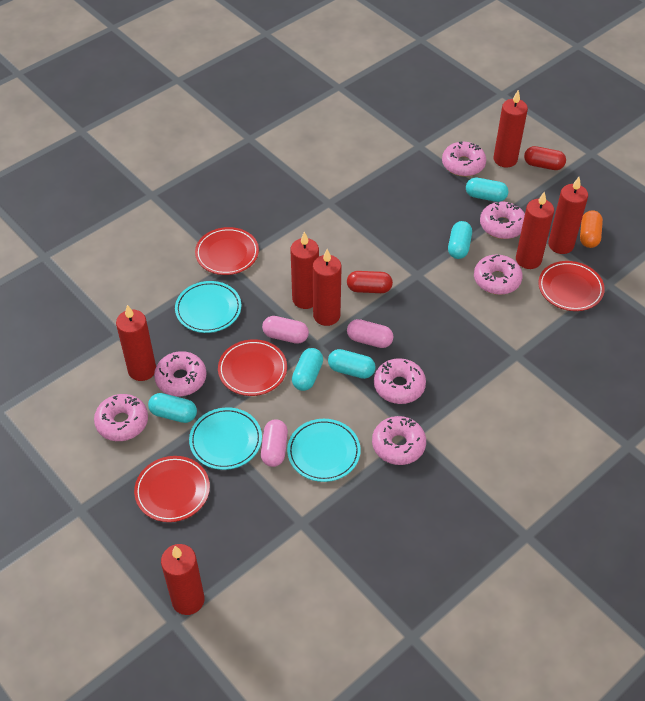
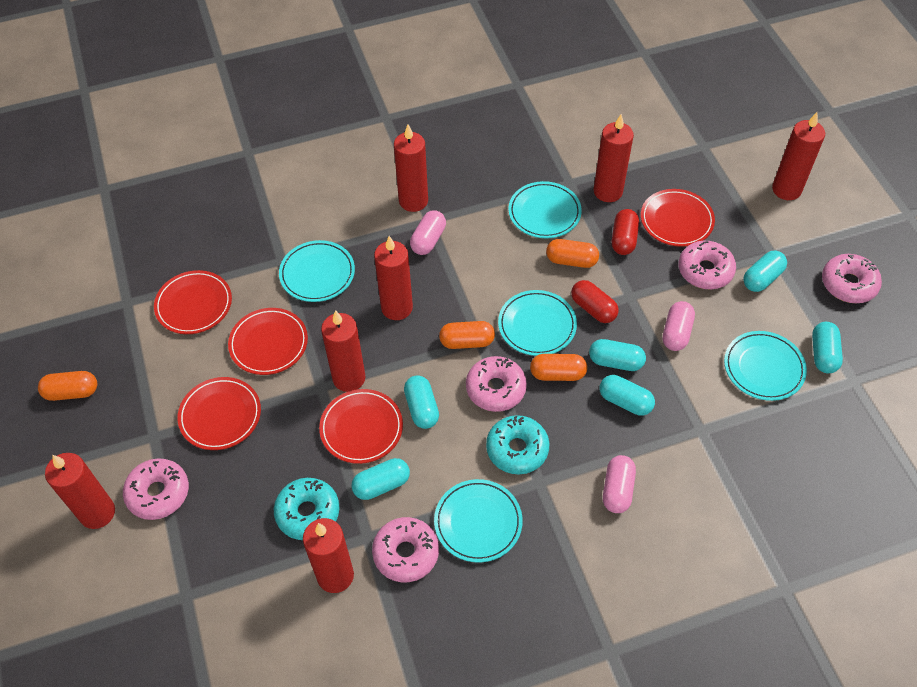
orange capsule: 1 -> 4
pink donut: 7 -> 5
red plate: 4 -> 5
turquoise capsule: 5 -> 6
turquoise donut: 0 -> 2
turquoise plate: 3 -> 5

